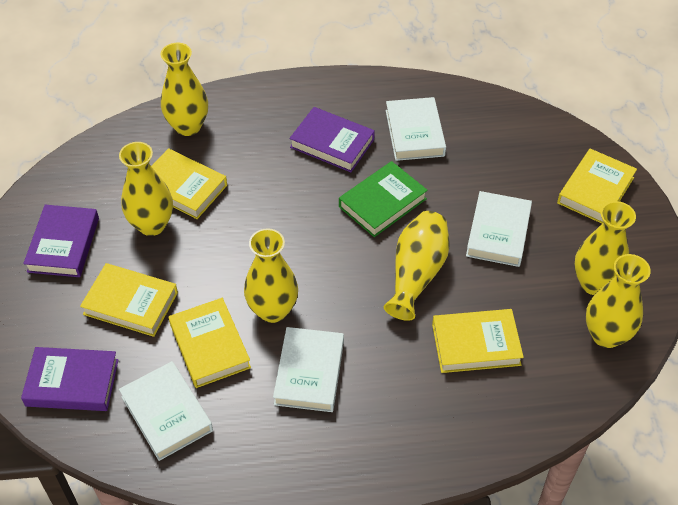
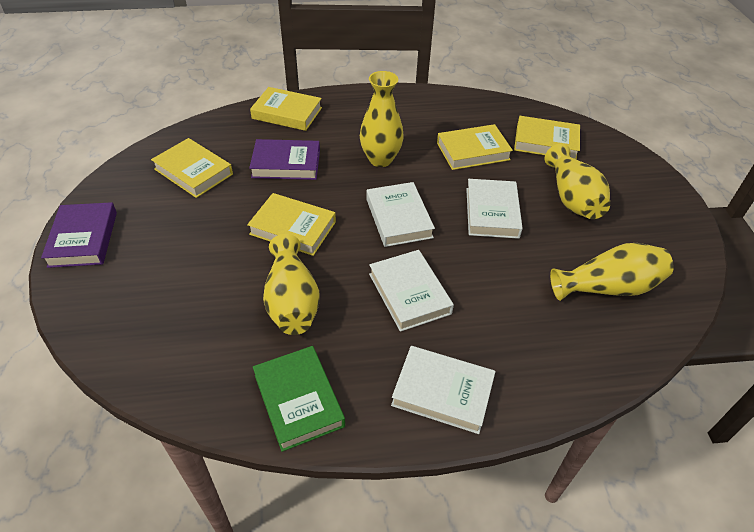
purple book: 3 -> 2
yellow vase: 6 -> 4

